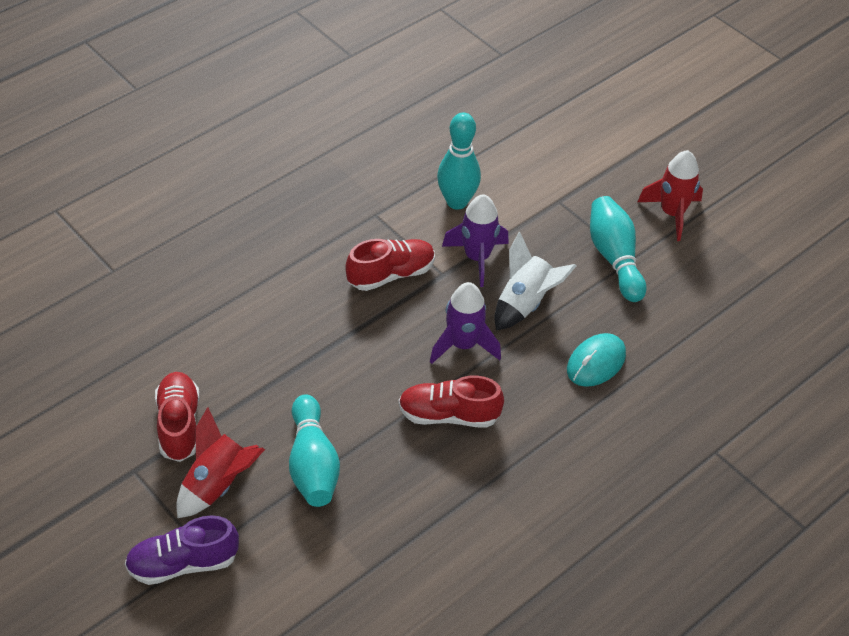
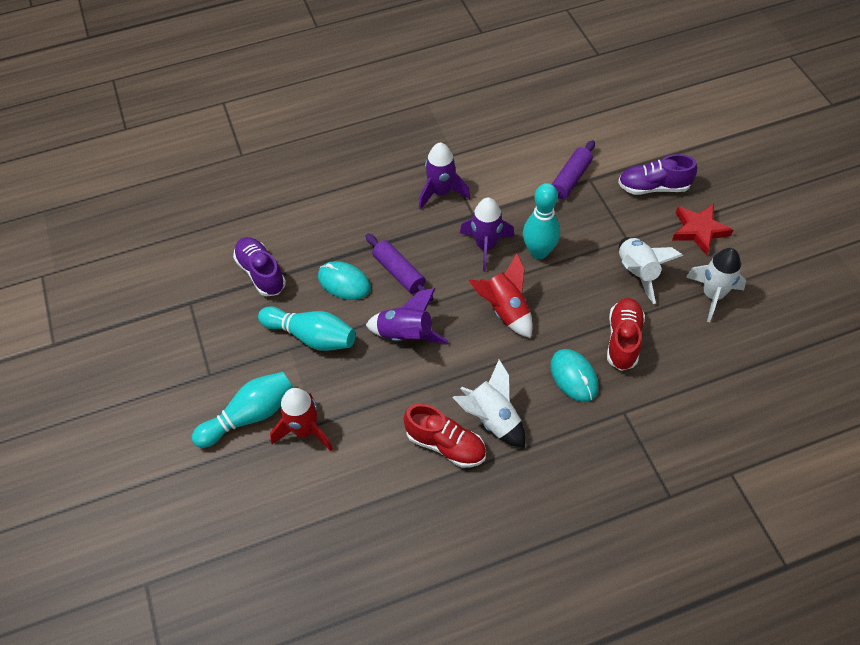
purple rocket: 2 -> 3
purple rolling pin: 0 -> 2
purple shoe: 1 -> 2
red shoe: 3 -> 2
red star: 0 -> 1
turquoise mouse: 1 -> 2
white rocket: 1 -> 3

